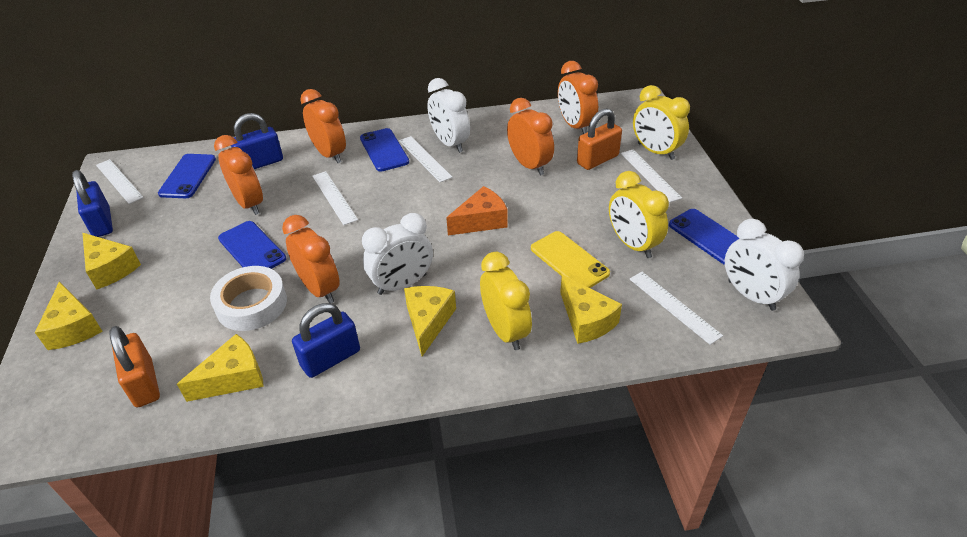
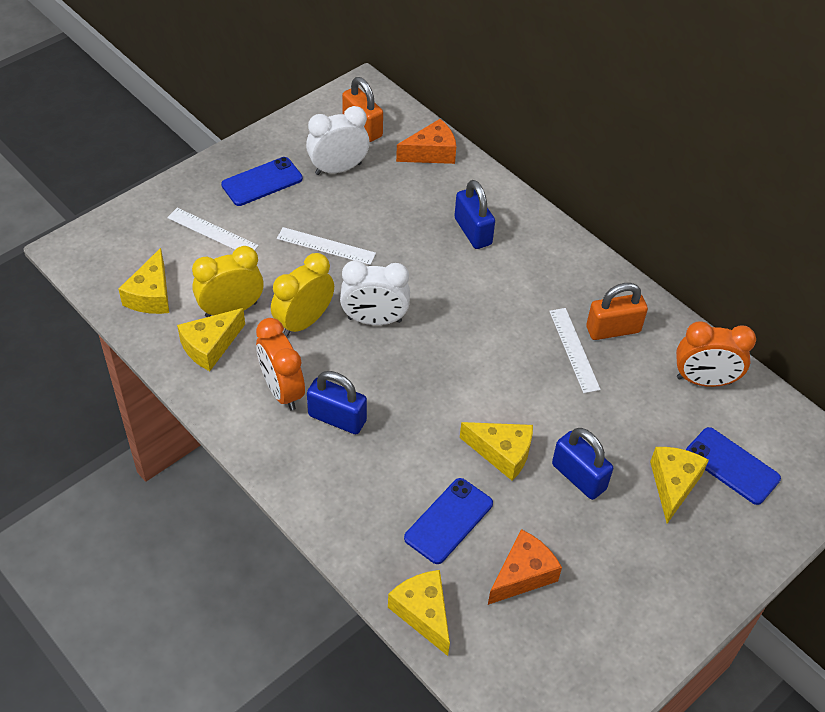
blue phone: 4 -> 3
orange cheese: 1 -> 2
orange clock: 5 -> 2
white clock: 3 -> 2
white ruler: 5 -> 3
white tape: 1 -> 0
yellow clock: 3 -> 2
yellow phone: 1 -> 0

